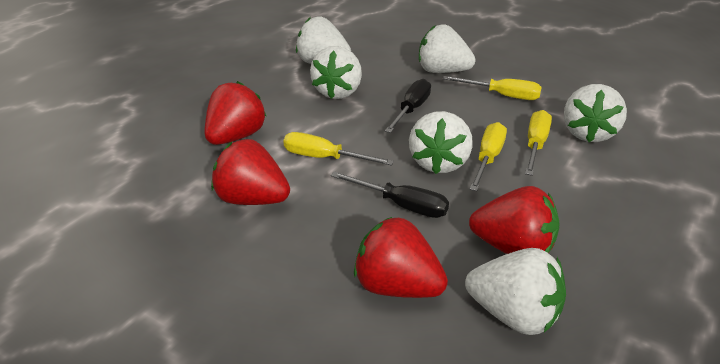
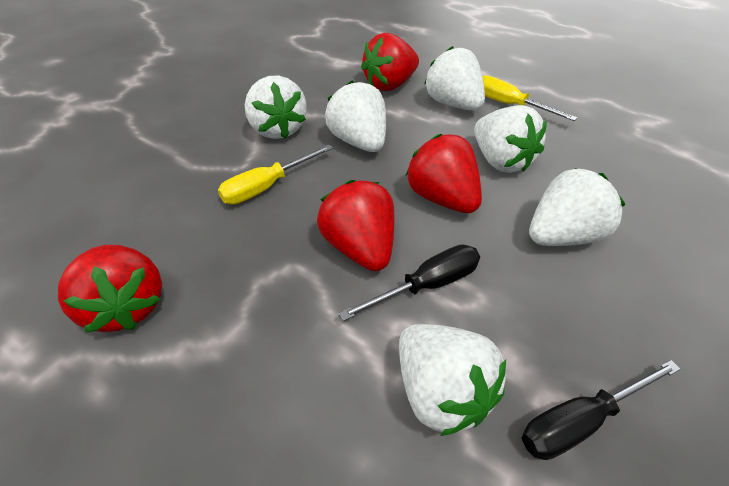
yellow screwdriver: 4 -> 2

